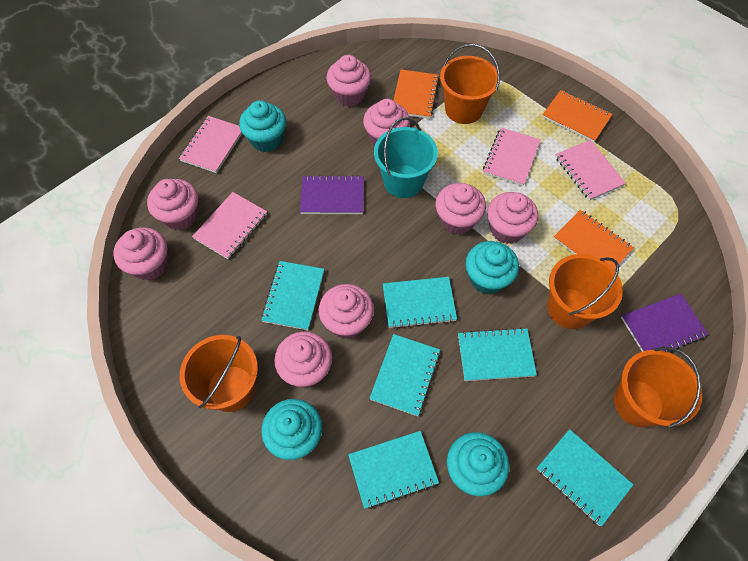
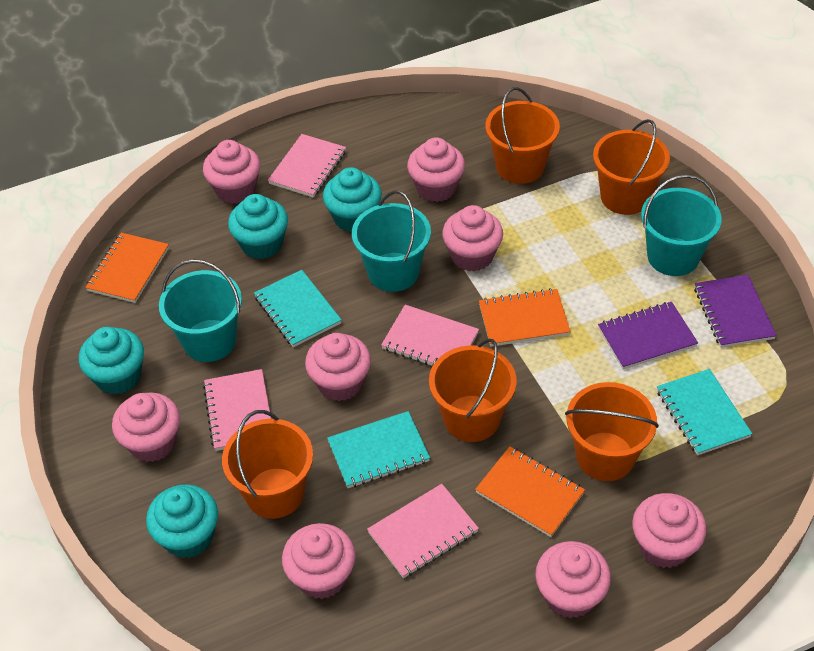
orange bucket: 4 -> 5
turquoise bucket: 1 -> 3
turquoise notebook: 6 -> 3

